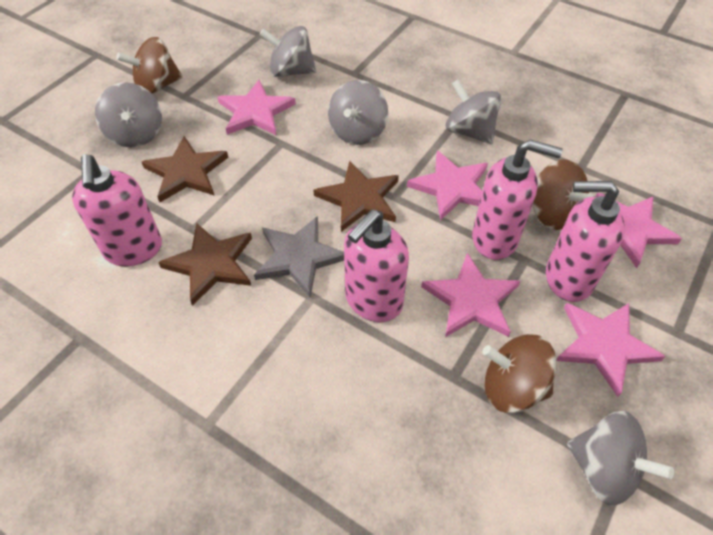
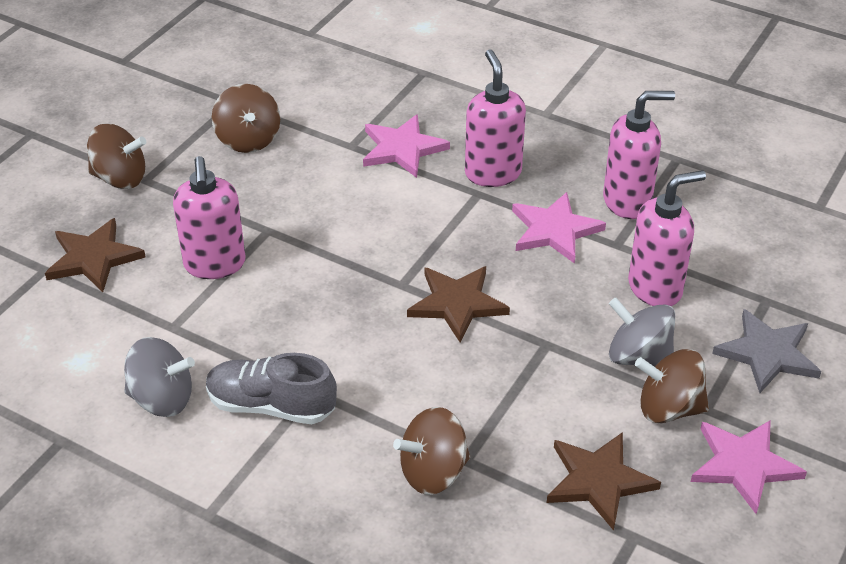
brown spinning top: 3 -> 4
grey shoe: 0 -> 1
grey spinning top: 5 -> 2
pink star: 5 -> 3

